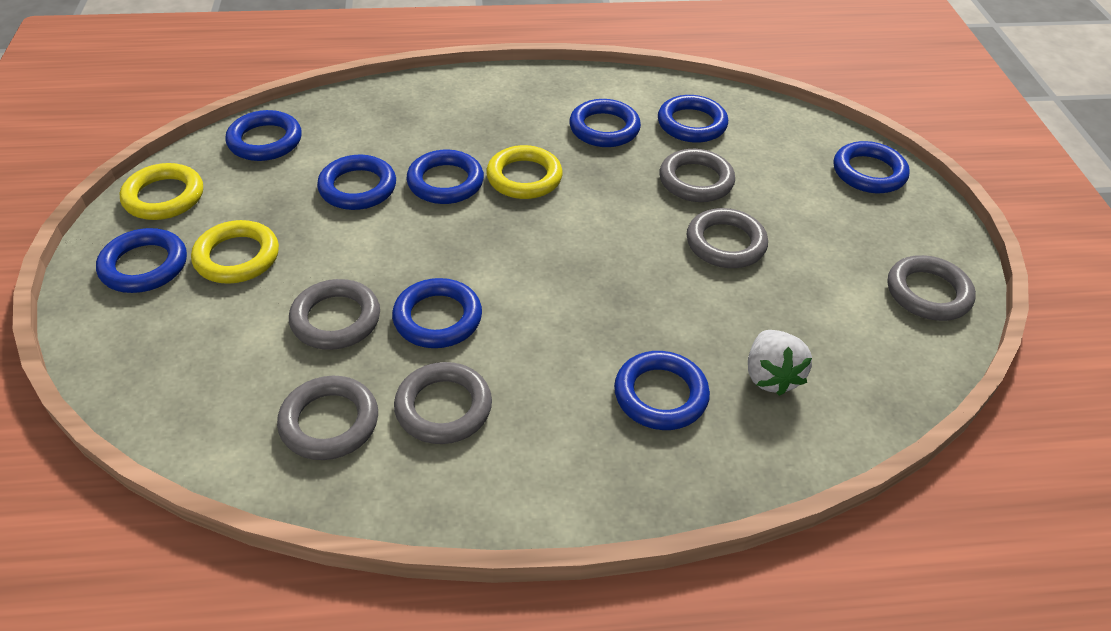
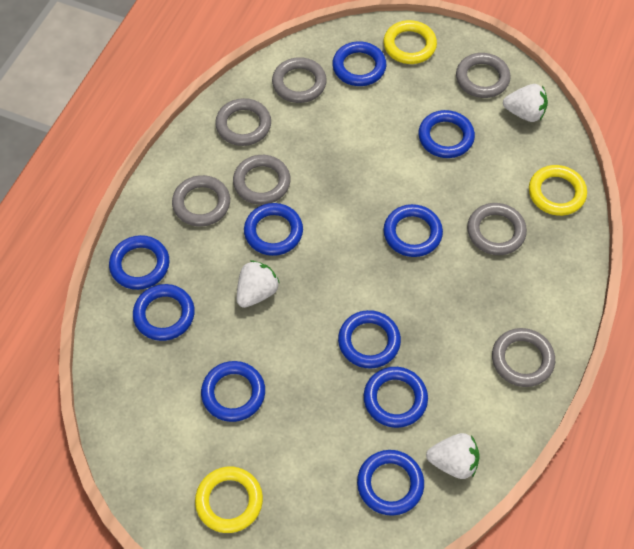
blue ring: 9 -> 10
grey ring: 6 -> 7
white strawberry: 1 -> 3

